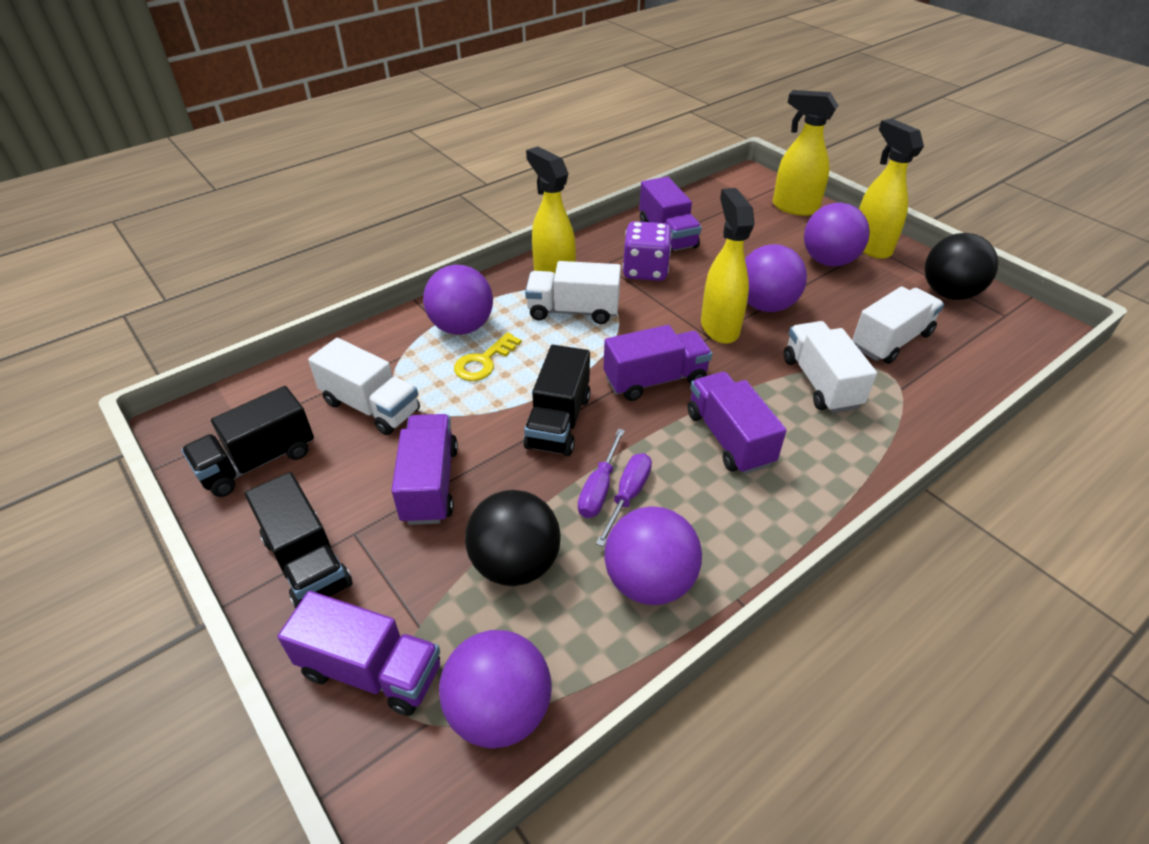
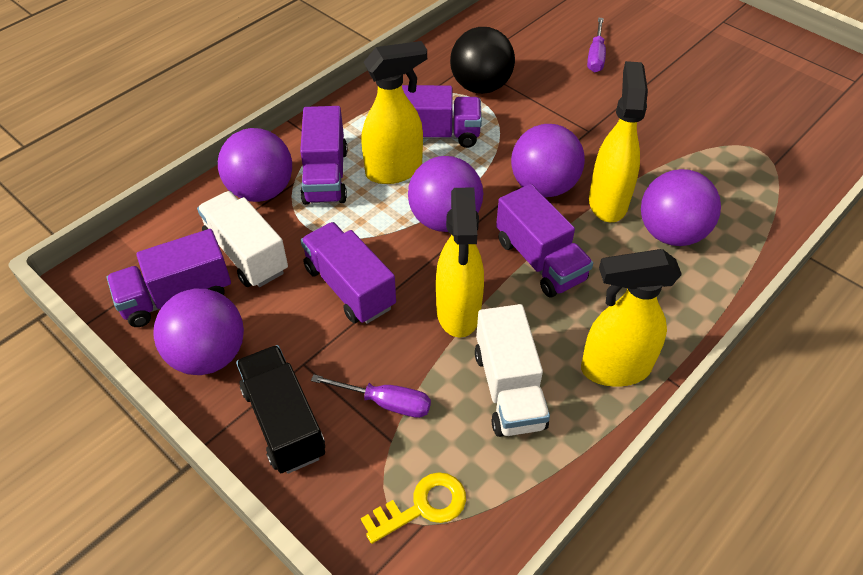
black ball: 2 -> 1
black truck: 3 -> 1
purple dice: 1 -> 0
white truck: 4 -> 2

